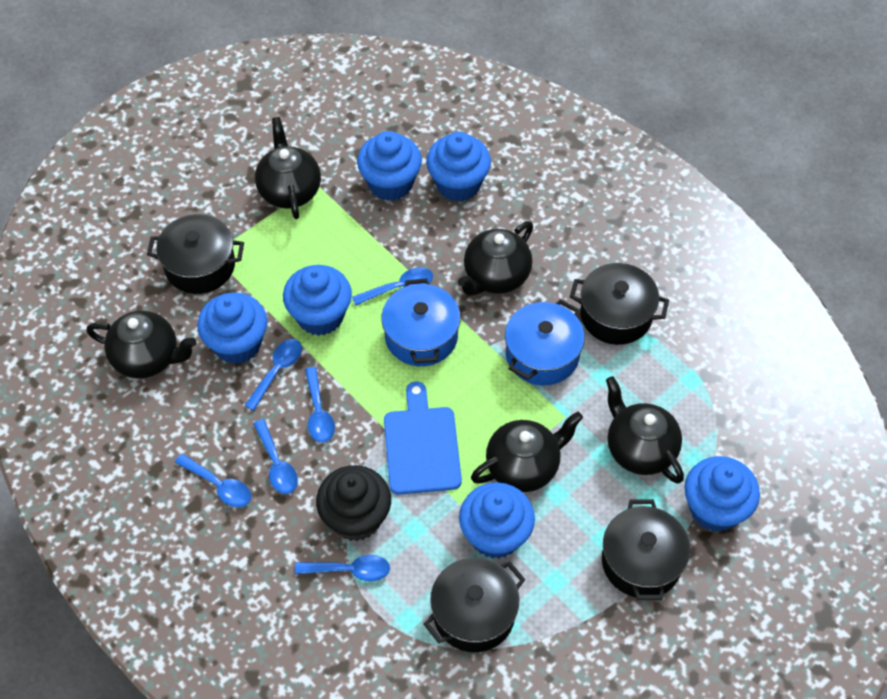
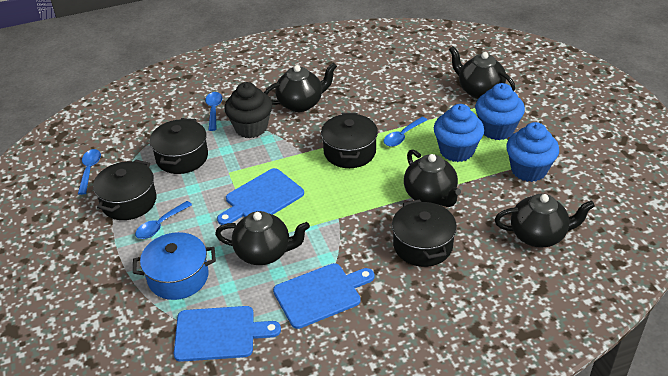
blue cupcake: 6 -> 3
blue cutting board: 1 -> 3
blue pot: 2 -> 1
blue spoon: 6 -> 4

